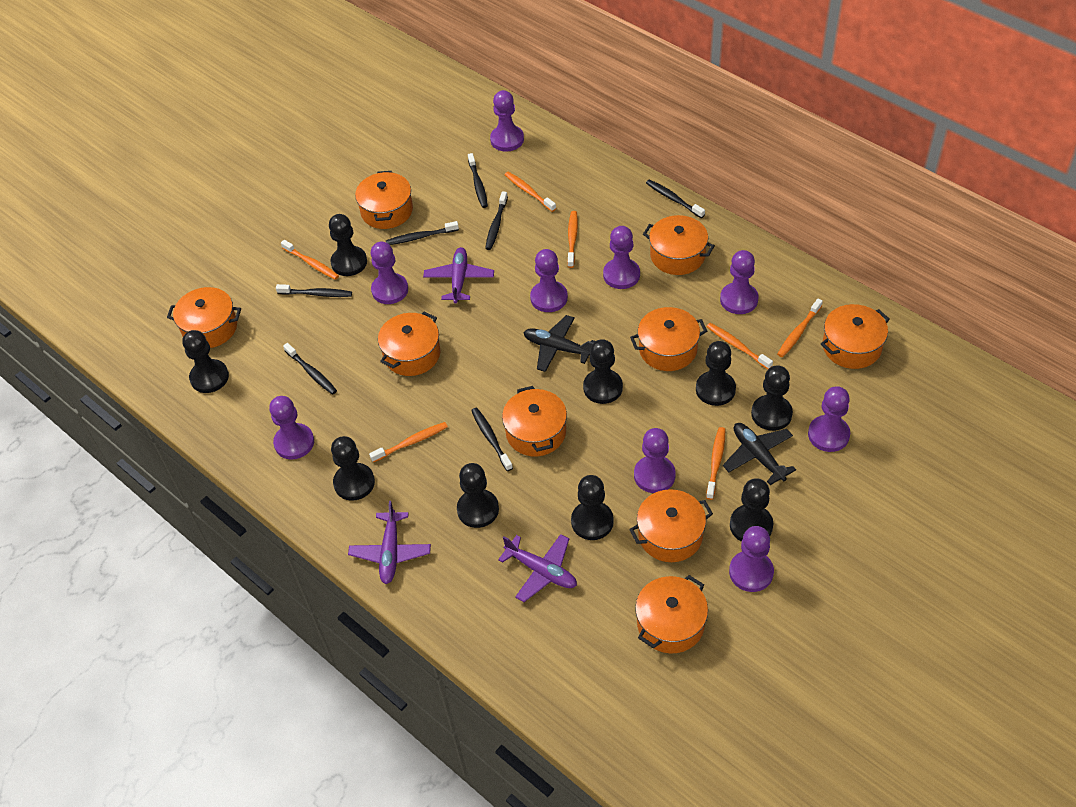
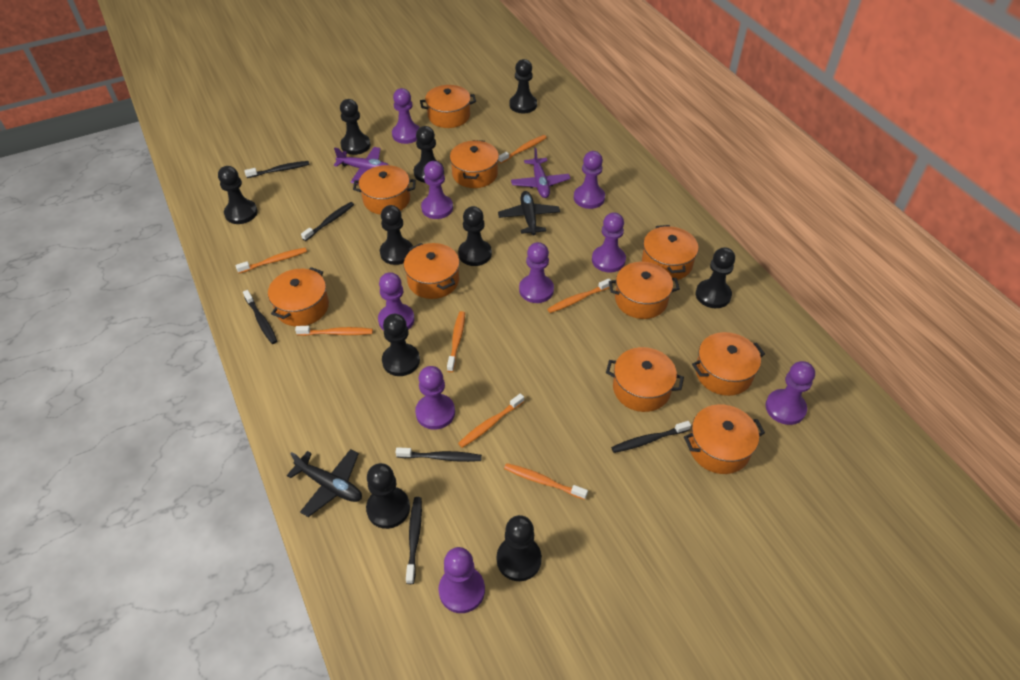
black pawn: 9 -> 10
black toothbrush: 7 -> 6
orange pot: 9 -> 10
purple plane: 3 -> 2

